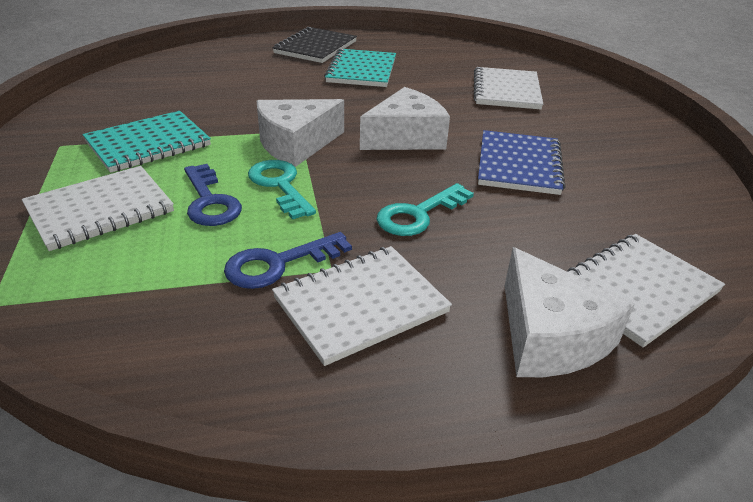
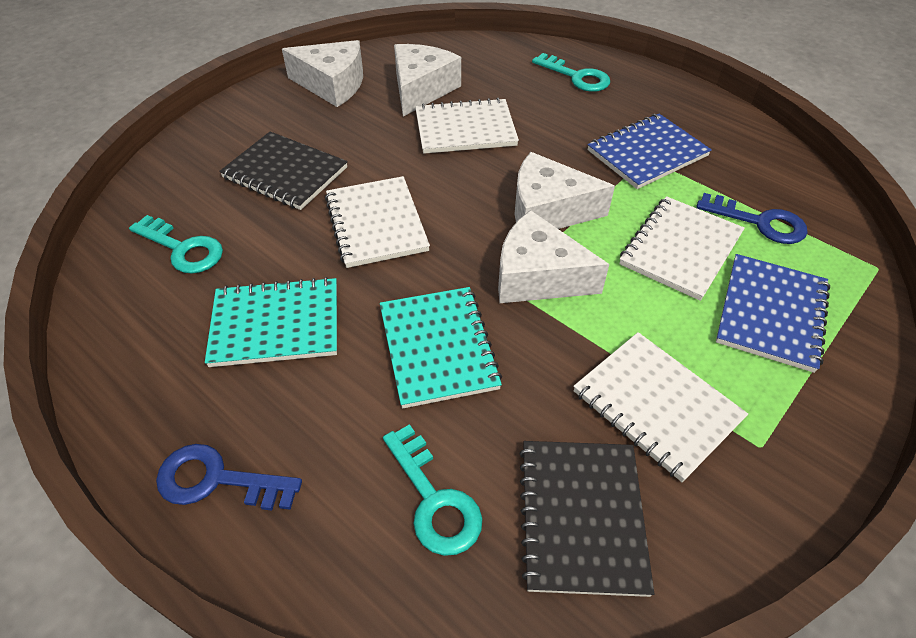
black notebook: 1 -> 2
blue notebook: 1 -> 2
turquoise key: 2 -> 3
white cheese: 3 -> 4

